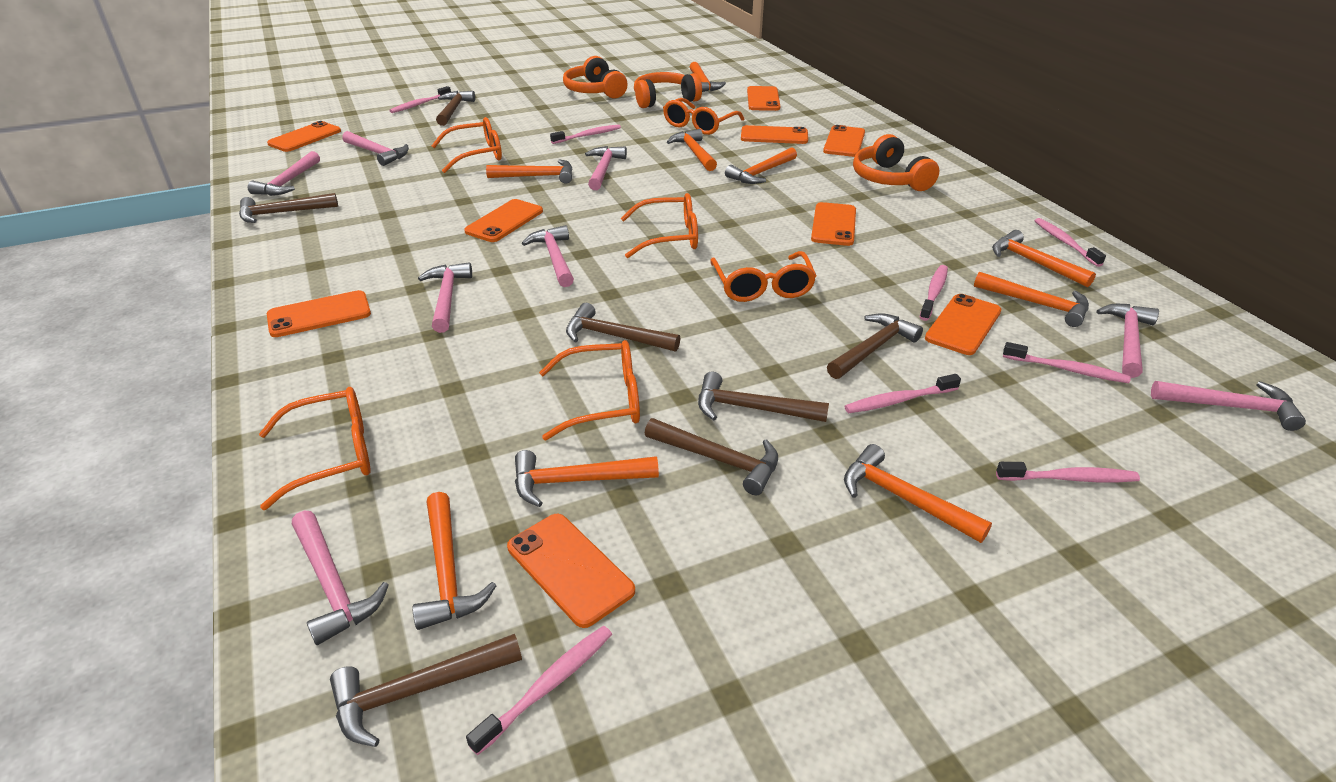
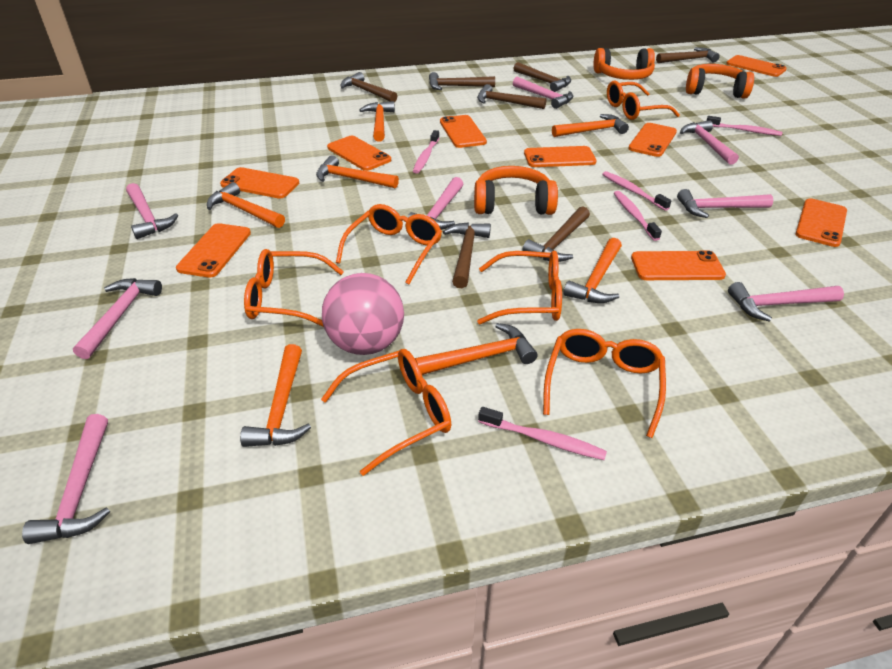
orange hammer: 9 -> 7
pink ball: 0 -> 1
pink toothbrush: 8 -> 5

